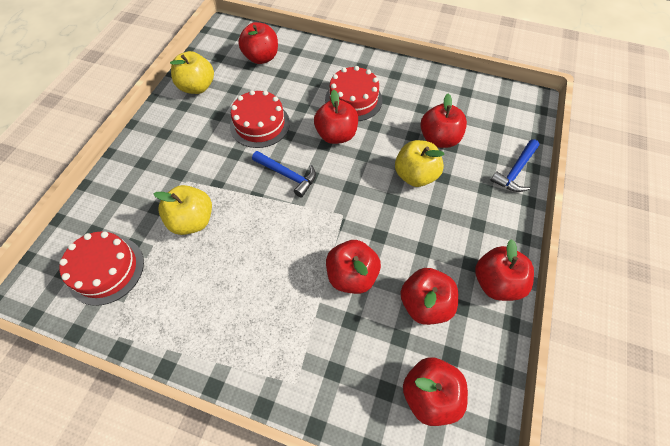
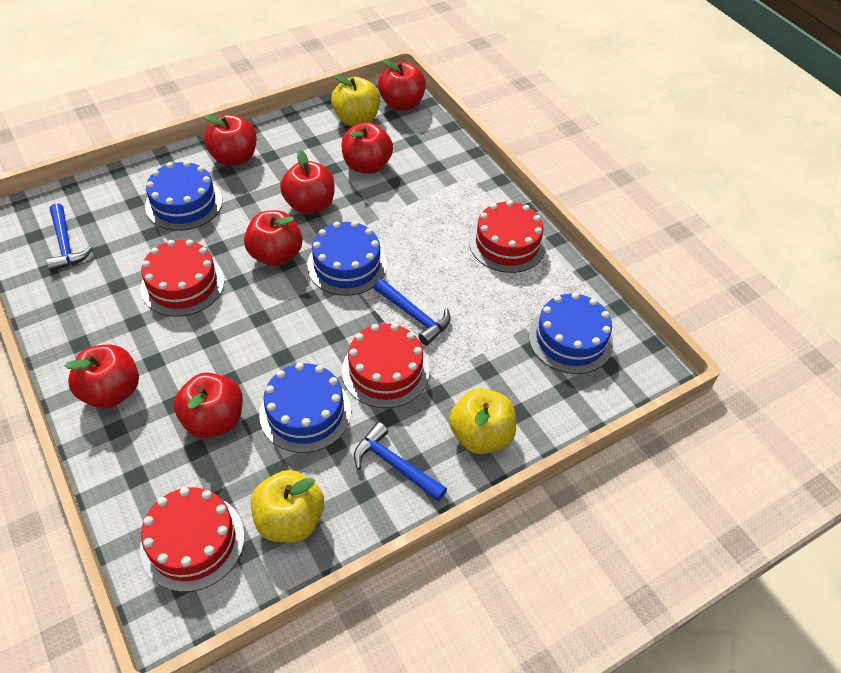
blue cake: 0 -> 4
blue hammer: 2 -> 3
red cake: 3 -> 4

